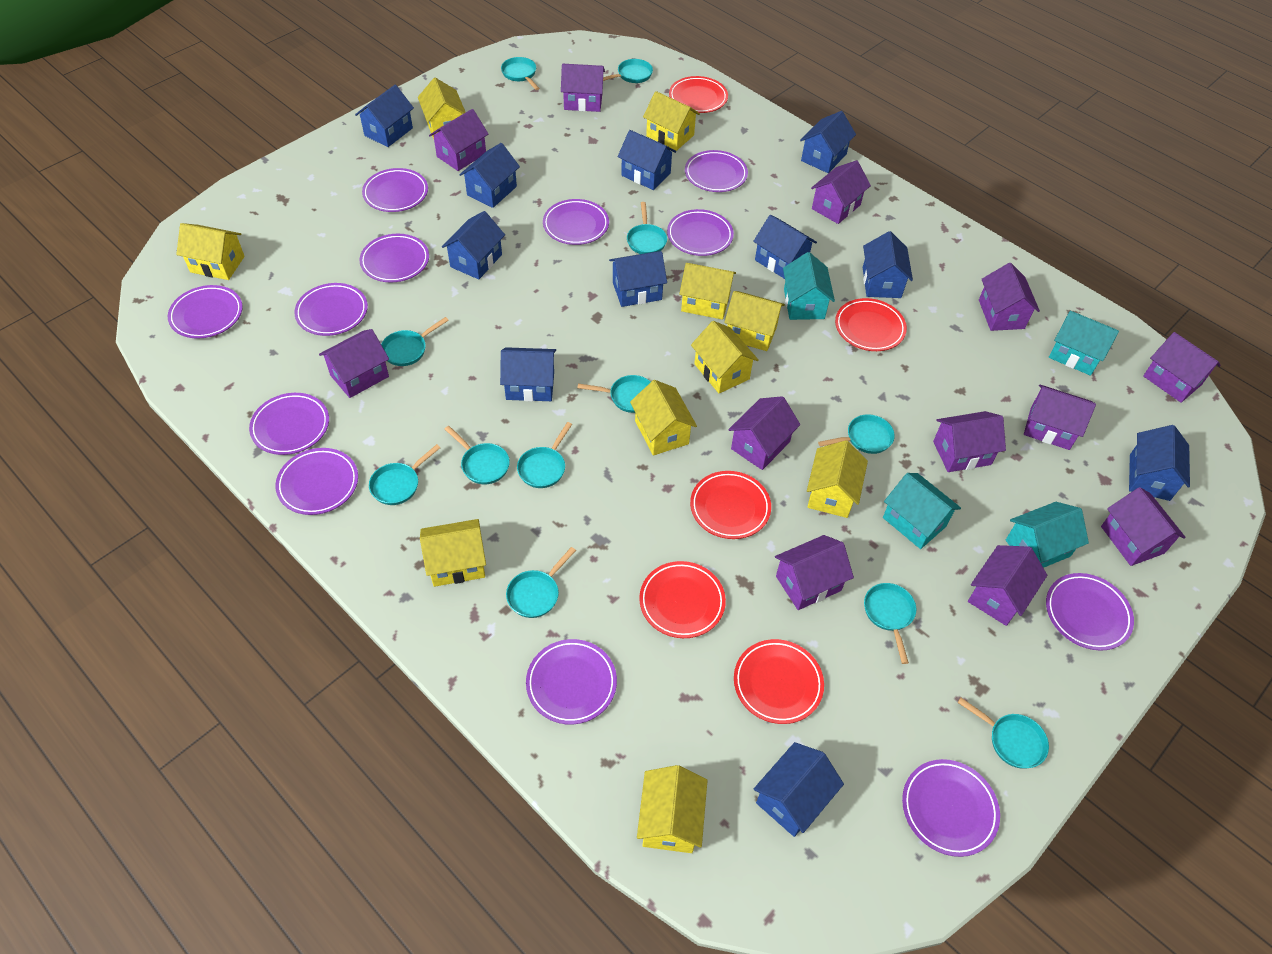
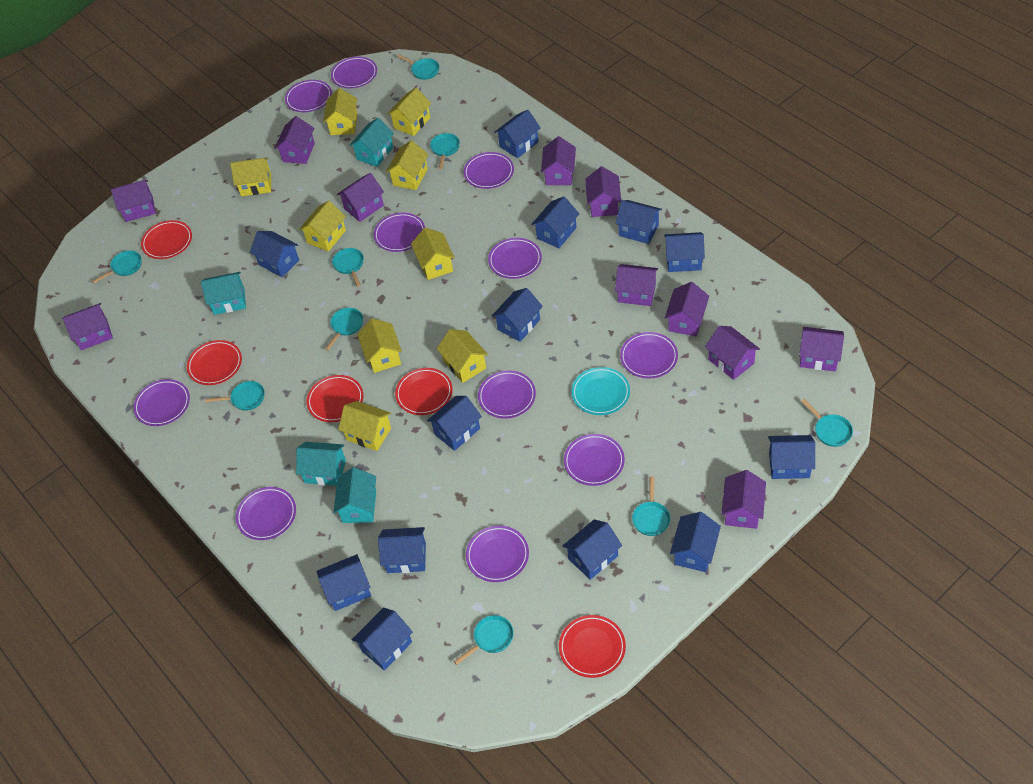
blue house: 11 -> 13
purple house: 12 -> 11
purple plate: 12 -> 11
turquoise pan: 12 -> 9
turquoise plate: 0 -> 1
yellow house: 10 -> 9

